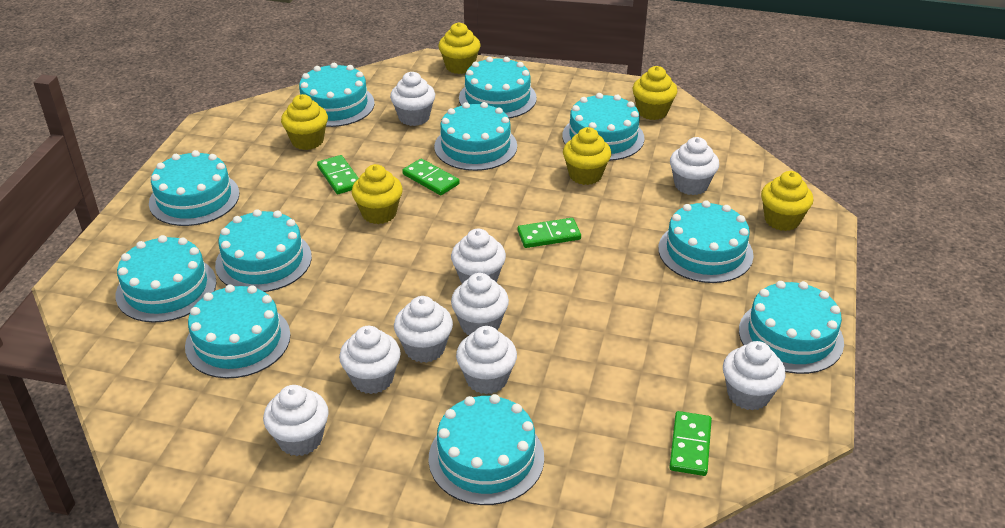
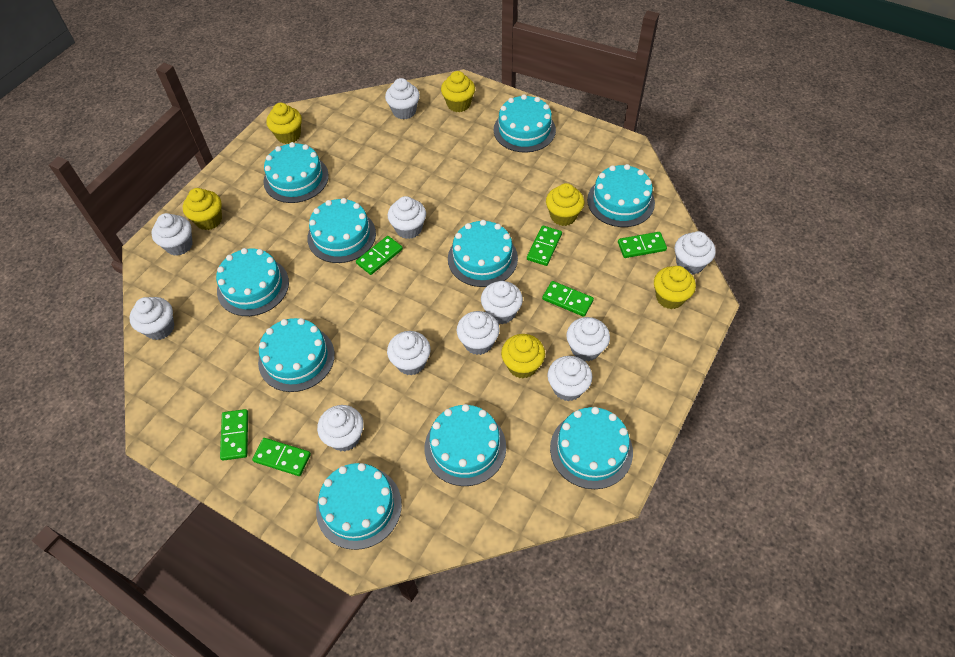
green domino: 4 -> 6
turquoise cake: 11 -> 10
white cupcake: 9 -> 11

